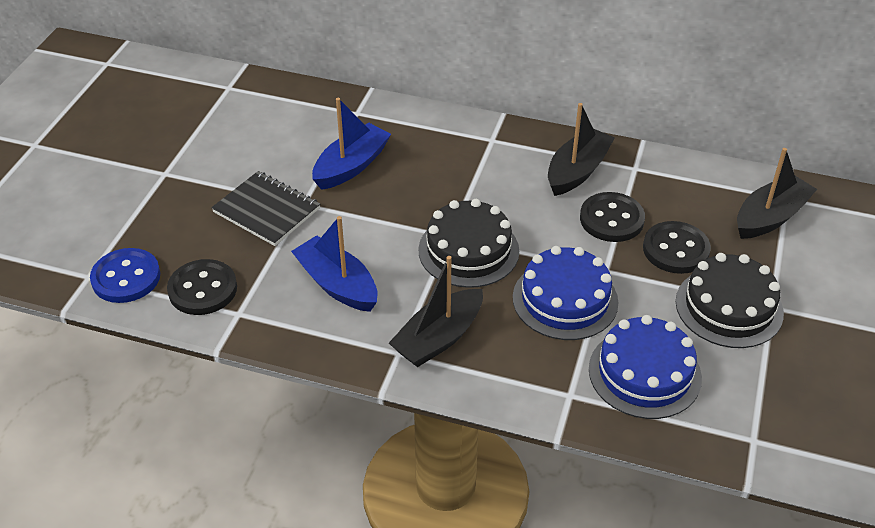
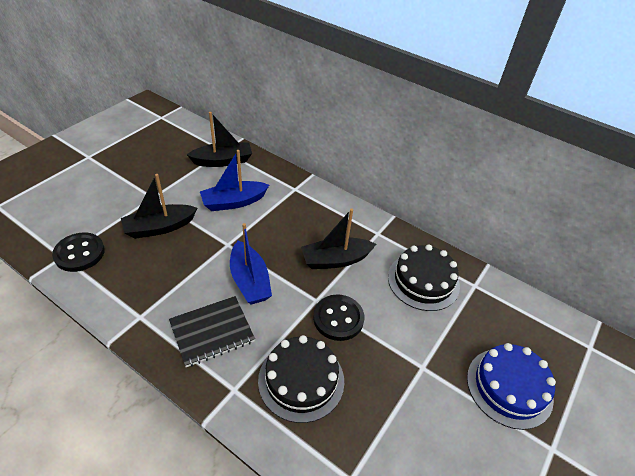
black button: 3 -> 2
blue button: 1 -> 0
blue cake: 2 -> 1

